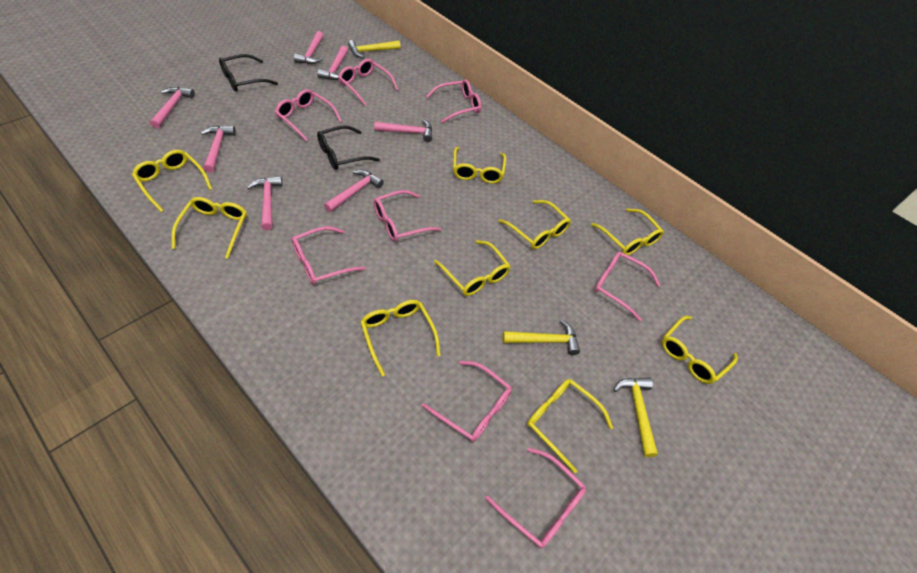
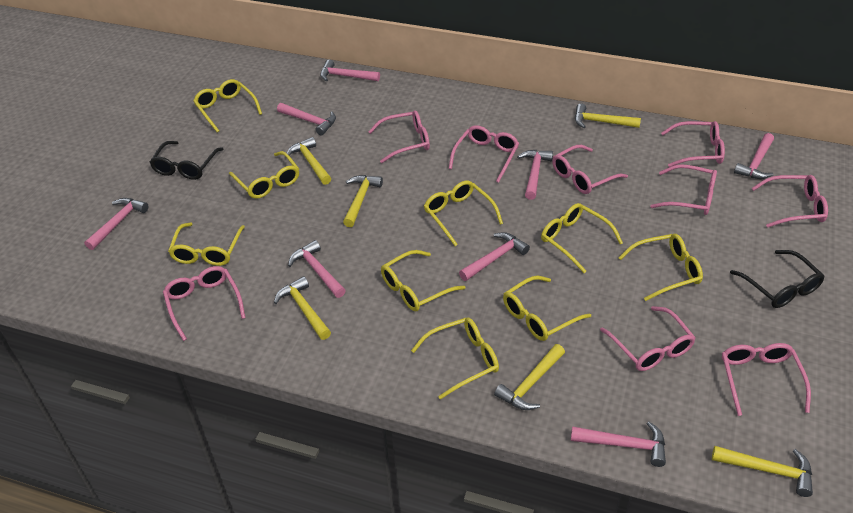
pink glasses: 8 -> 9
pink hammer: 7 -> 8
yellow hammer: 3 -> 6

